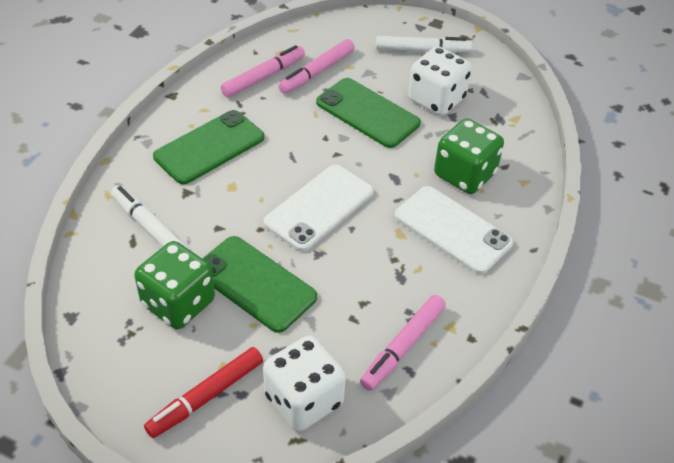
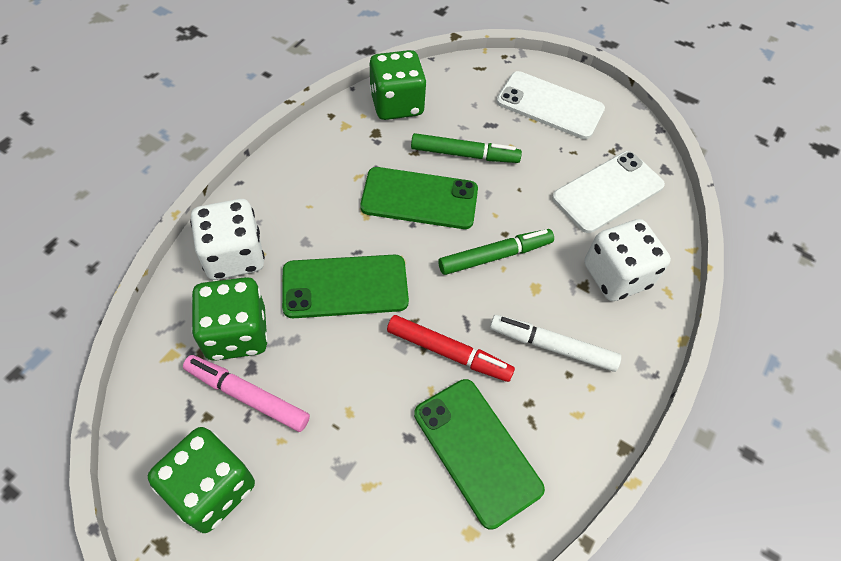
green dice: 2 -> 3
green marker: 0 -> 2
pink marker: 3 -> 1
white marker: 2 -> 1

